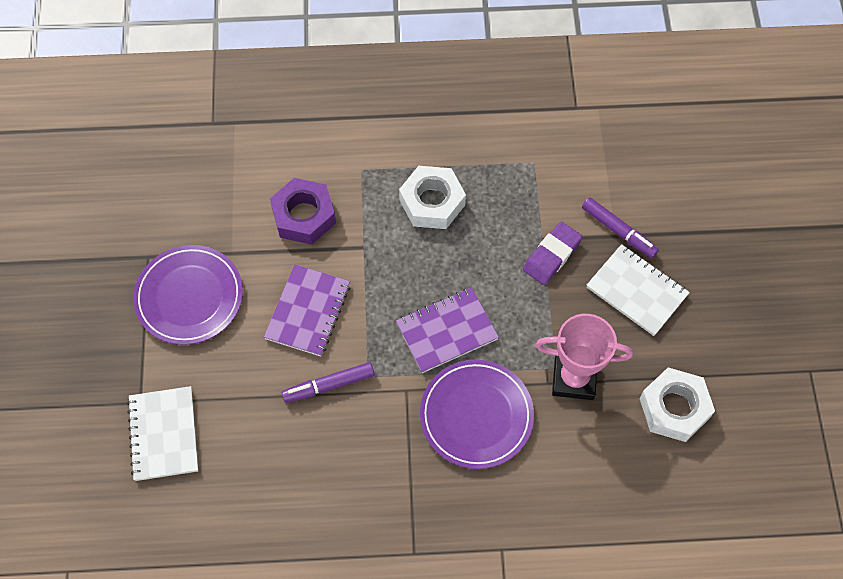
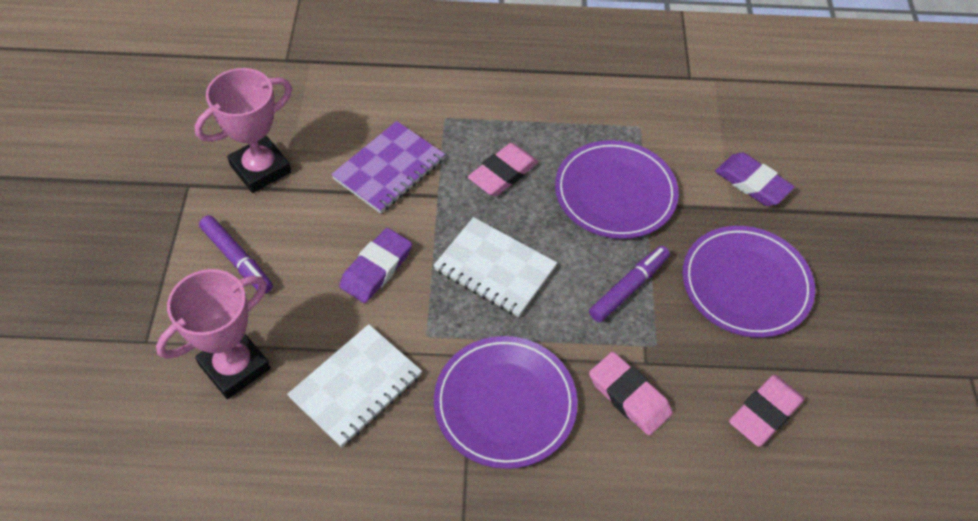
pink eraser: 0 -> 3
pink trophy: 1 -> 2
purple eraser: 1 -> 2
purple notebook: 2 -> 1
purple nut: 1 -> 0
purple plate: 2 -> 3
white nut: 2 -> 0

